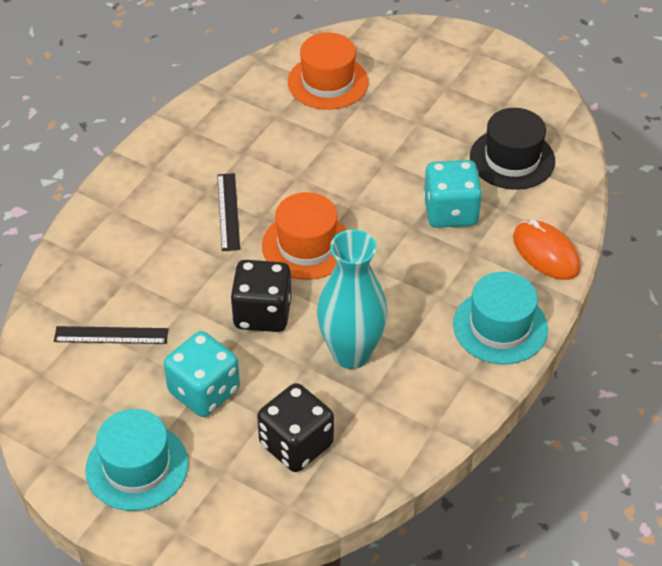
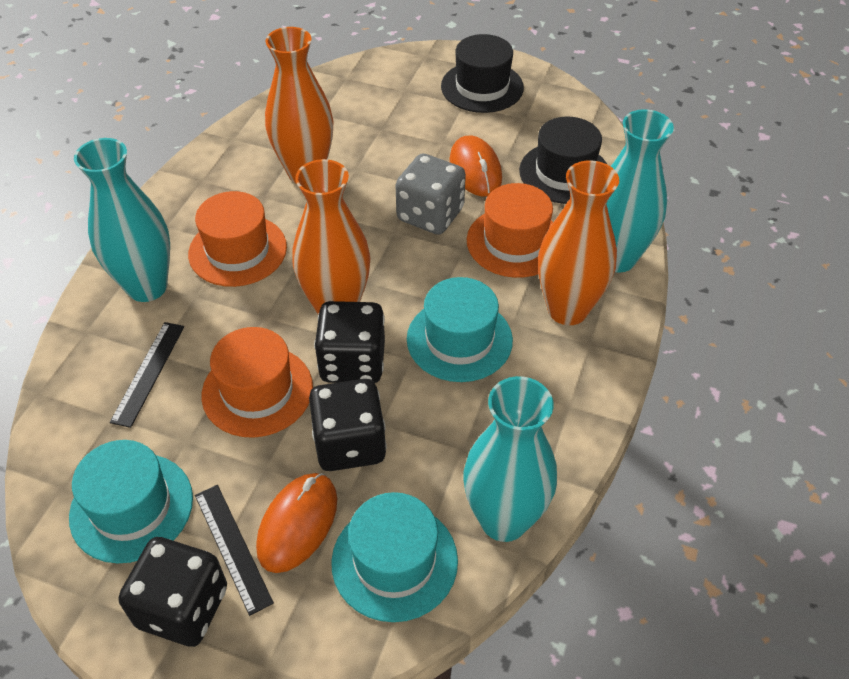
black dice: 2 -> 3
black hat: 1 -> 2
grey dice: 0 -> 1
orange hat: 2 -> 3
orange mouse: 1 -> 2
orange vase: 0 -> 3
turquoise dice: 2 -> 0
turquoise hat: 2 -> 3
turquoise vase: 1 -> 3

